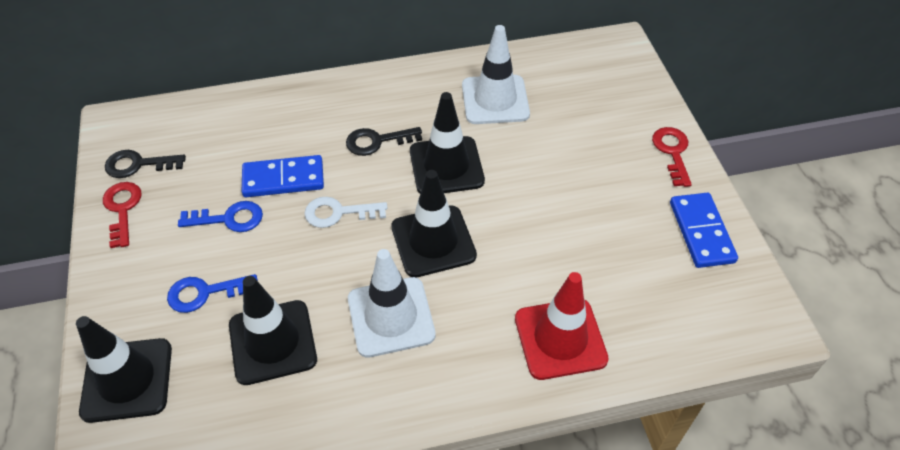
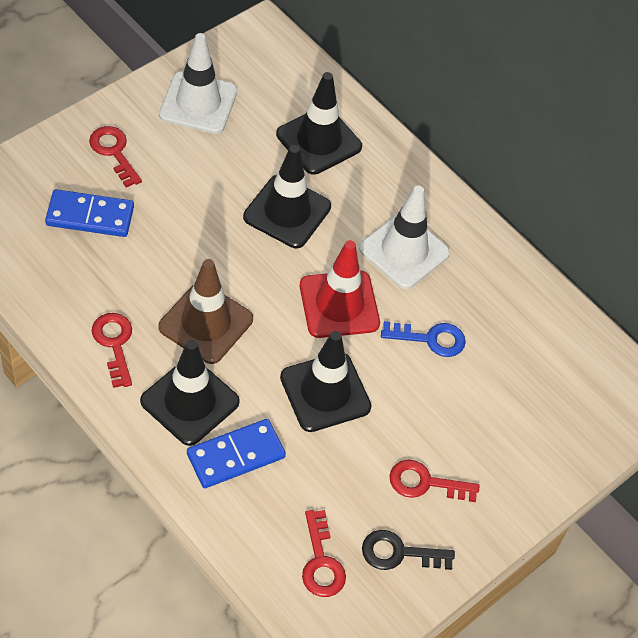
black key: 2 -> 1
blue key: 2 -> 1
brown traffic cone: 0 -> 1
red key: 2 -> 4
white key: 1 -> 0

